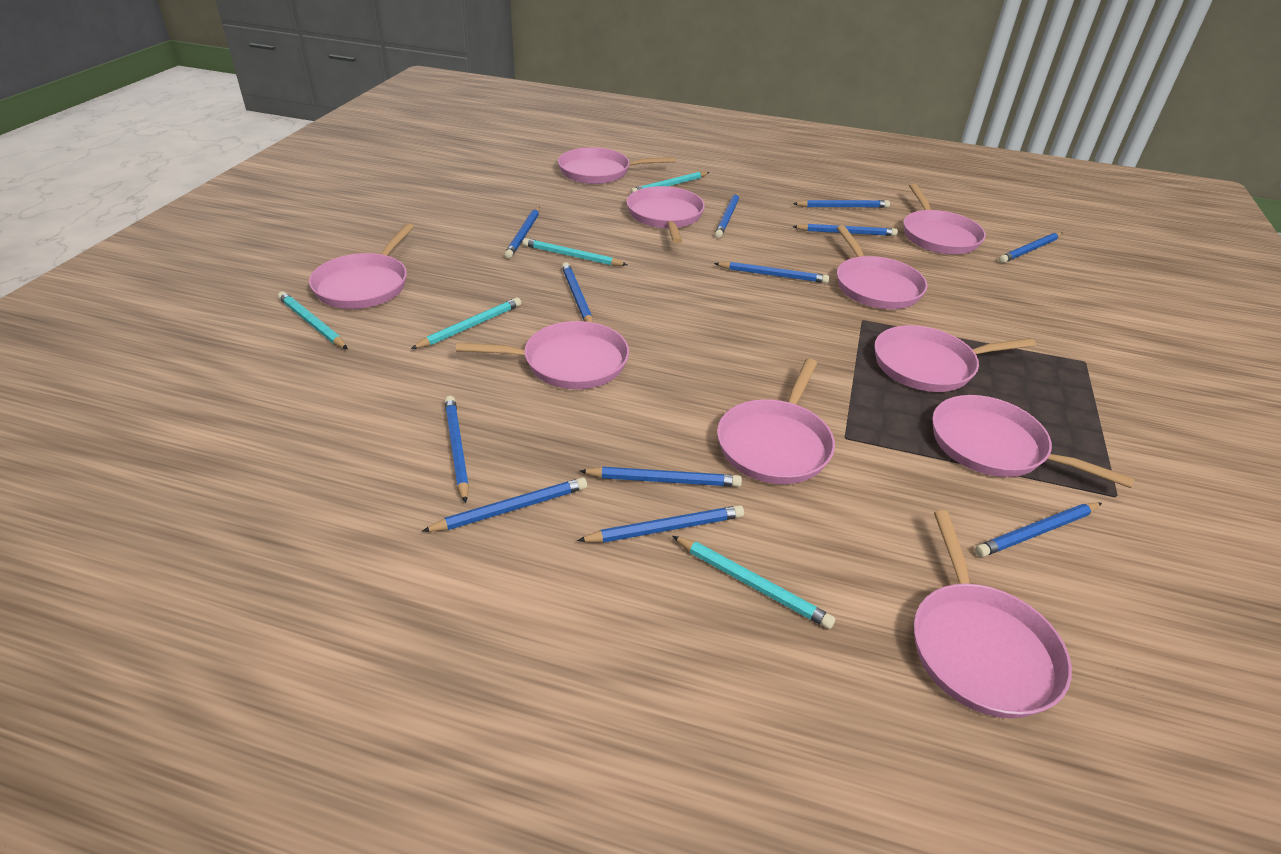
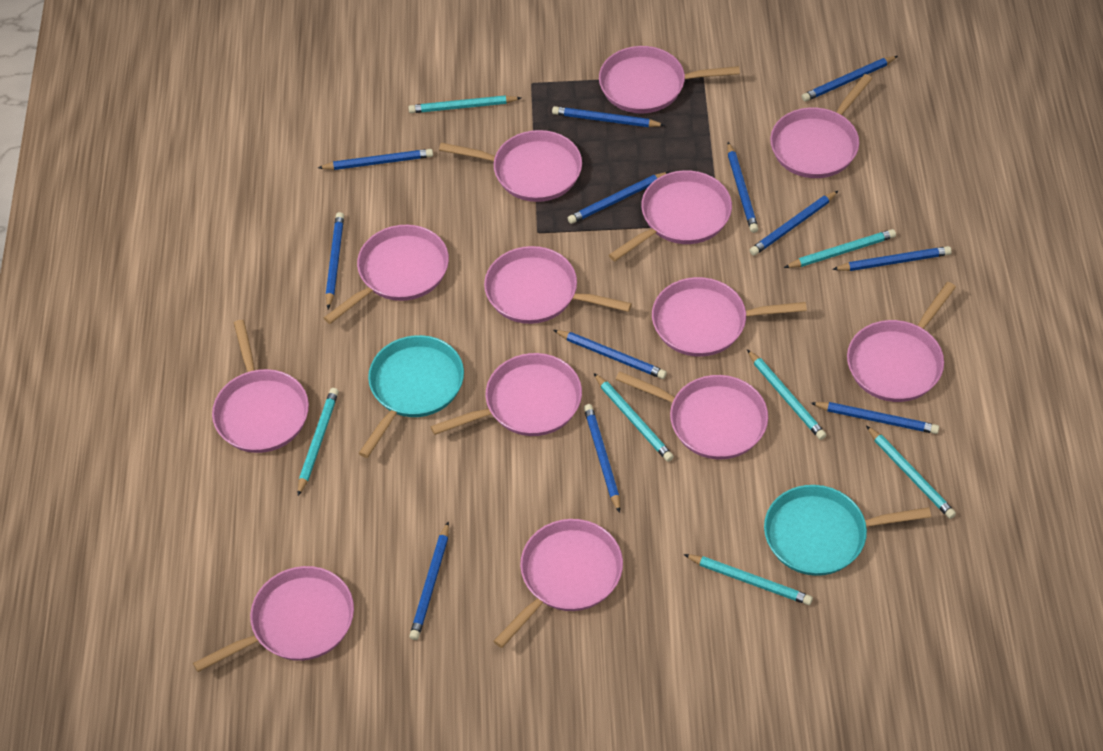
pink pan: 10 -> 13
turquoise pan: 0 -> 2
turquoise pencil: 5 -> 7

